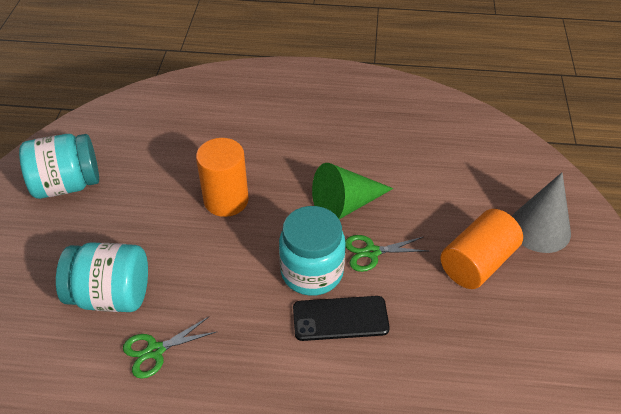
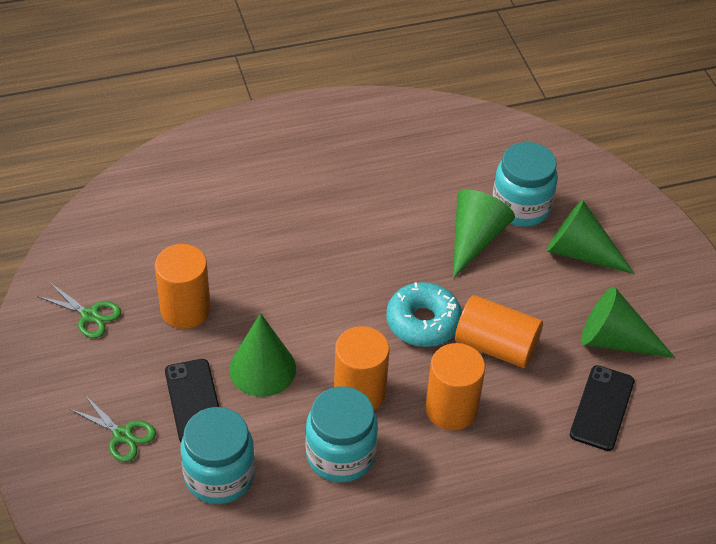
black phone: 1 -> 2
green cone: 1 -> 4
grey cone: 1 -> 0
orange cylinder: 2 -> 4
turquoise donut: 0 -> 1

